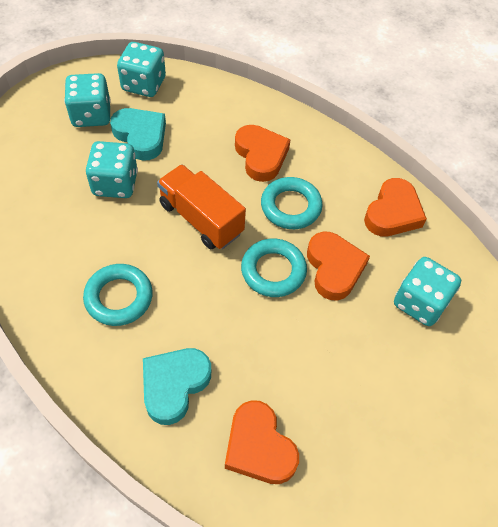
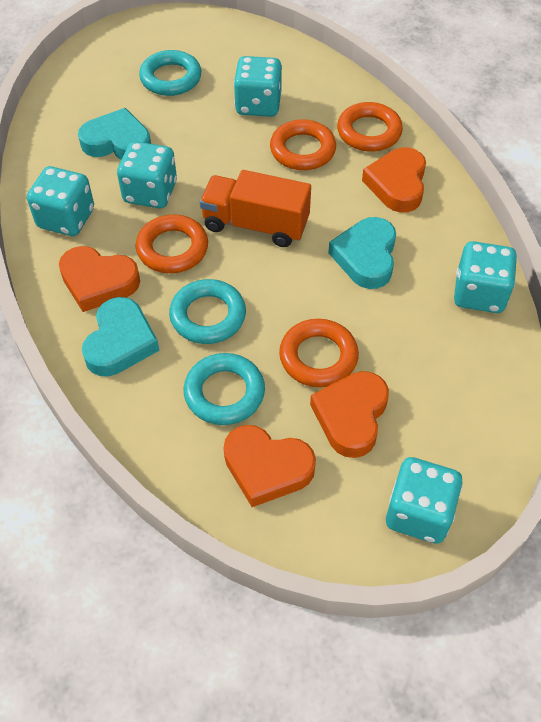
orange ring: 0 -> 4
turquoise dice: 4 -> 5
turquoise heart: 2 -> 3

